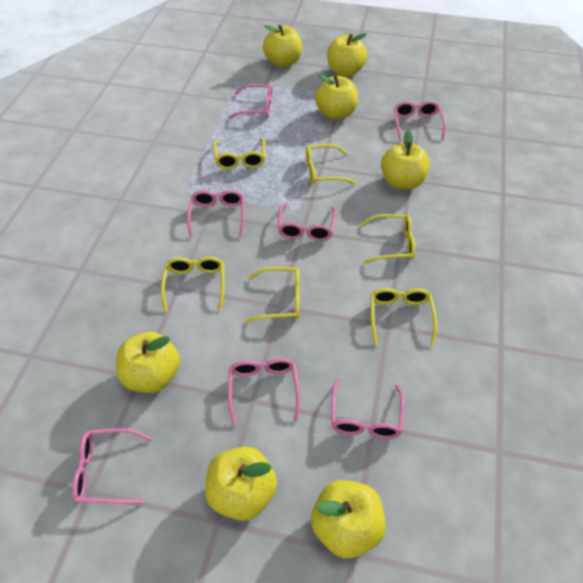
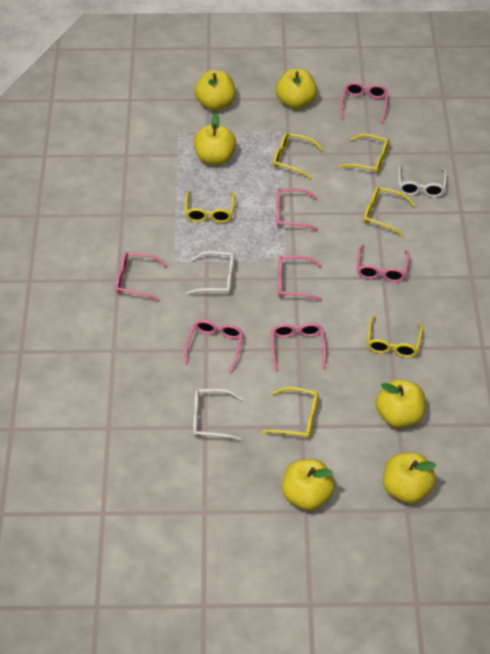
white glasses: 0 -> 3
yellow apple: 7 -> 6

